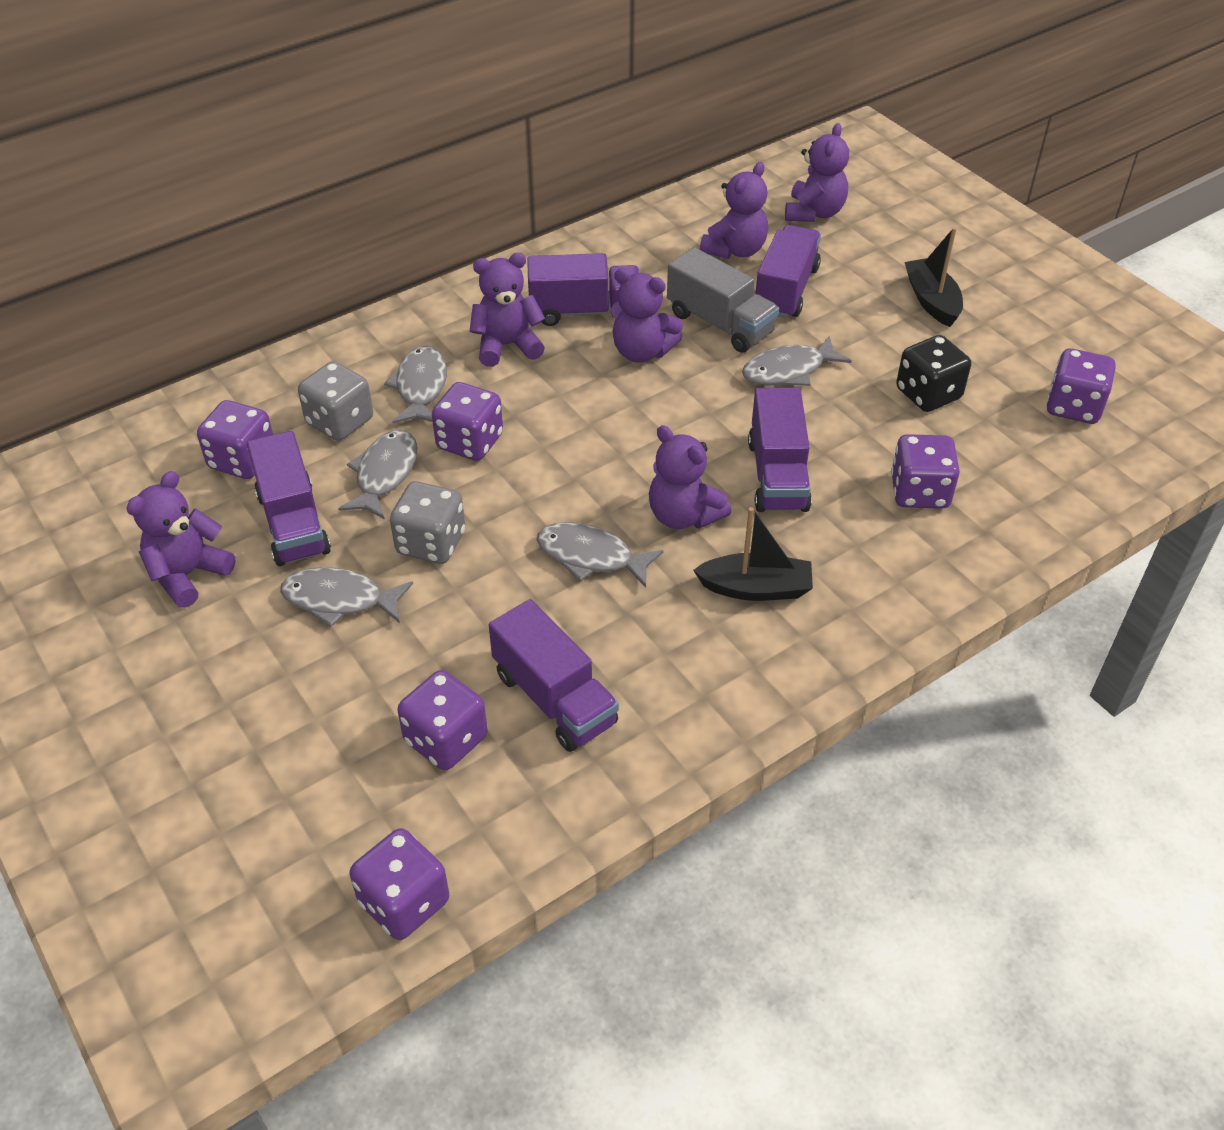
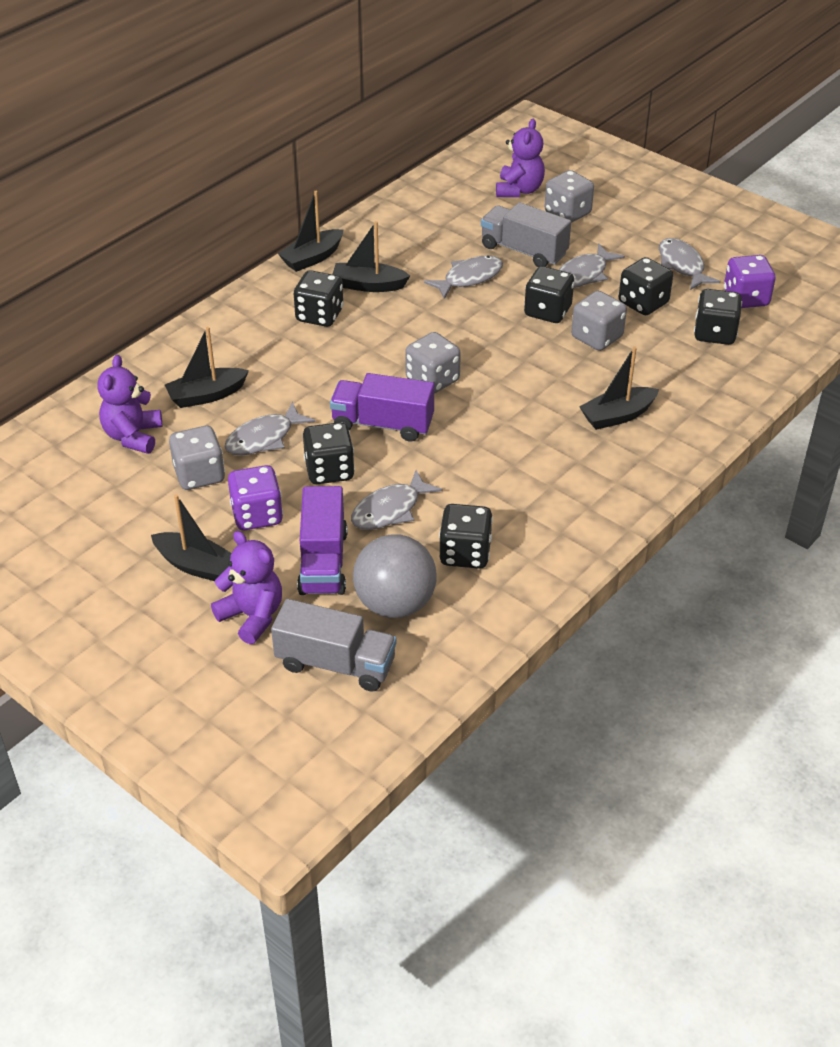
black boat: 2 -> 5
black dice: 1 -> 6
grey ball: 0 -> 1
grey dice: 2 -> 4
grey truck: 1 -> 2
purple dice: 6 -> 2
purple teddy bear: 6 -> 3
purple truck: 5 -> 2

